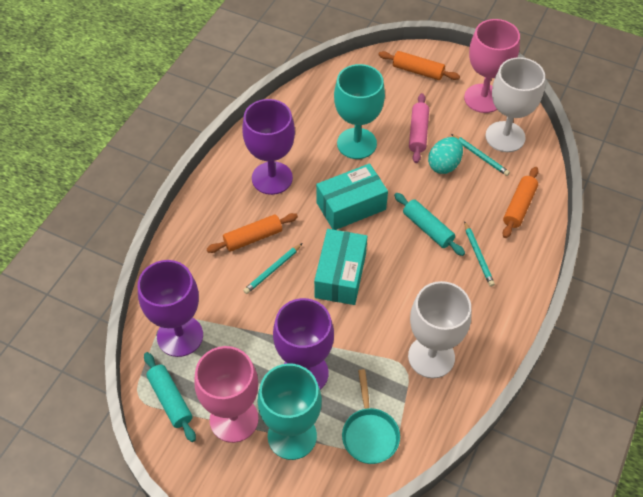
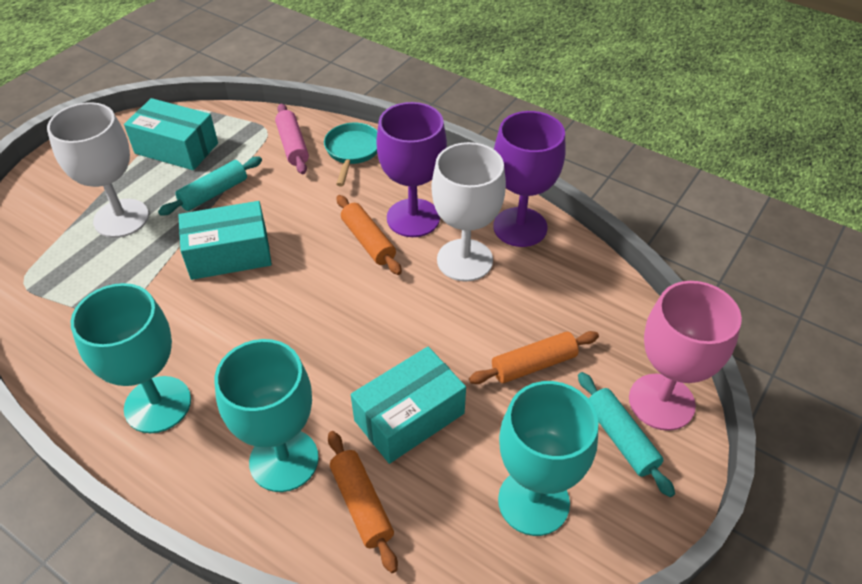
pink goblet: 2 -> 1
purple goblet: 3 -> 2
turquoise box: 2 -> 3
turquoise egg: 1 -> 0
turquoise goblet: 2 -> 3
turquoise pencil: 3 -> 0

